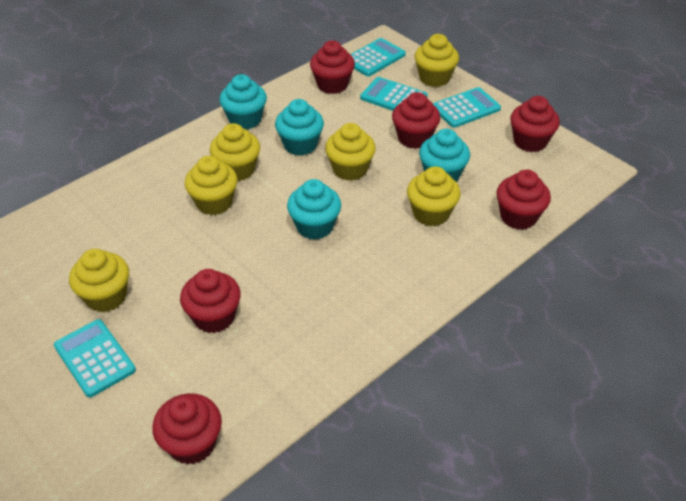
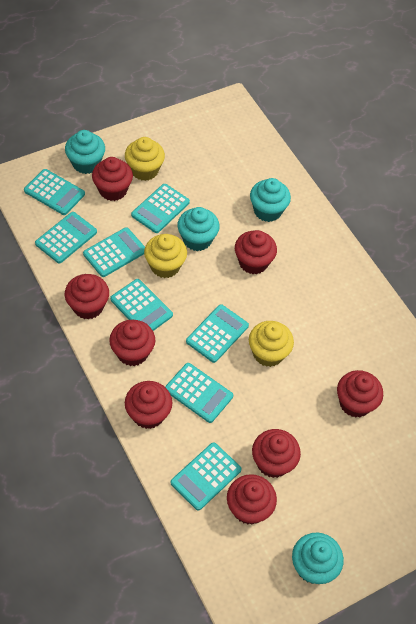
red cupcake: 6 -> 8
turquoise calculator: 4 -> 8
yellow cupcake: 6 -> 3

